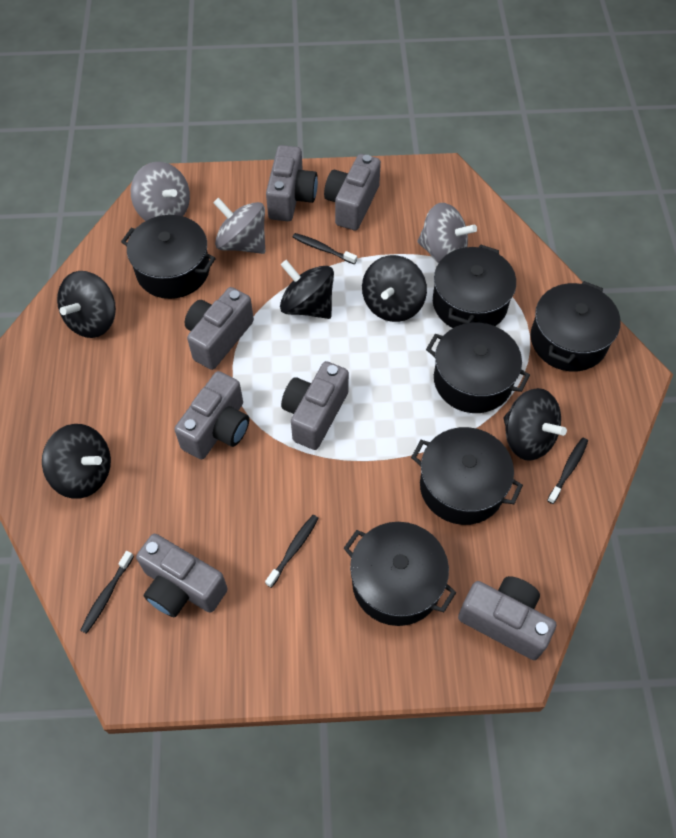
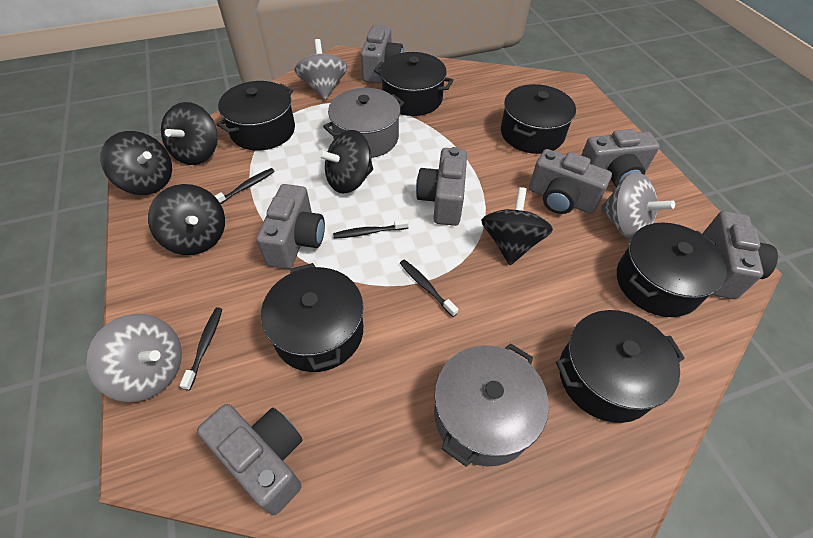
grey pot: 0 -> 2

